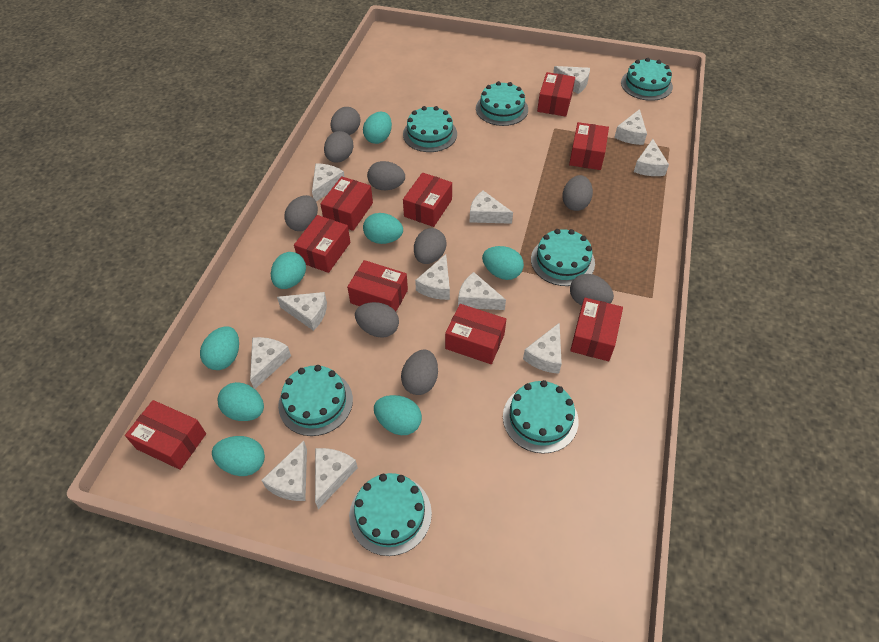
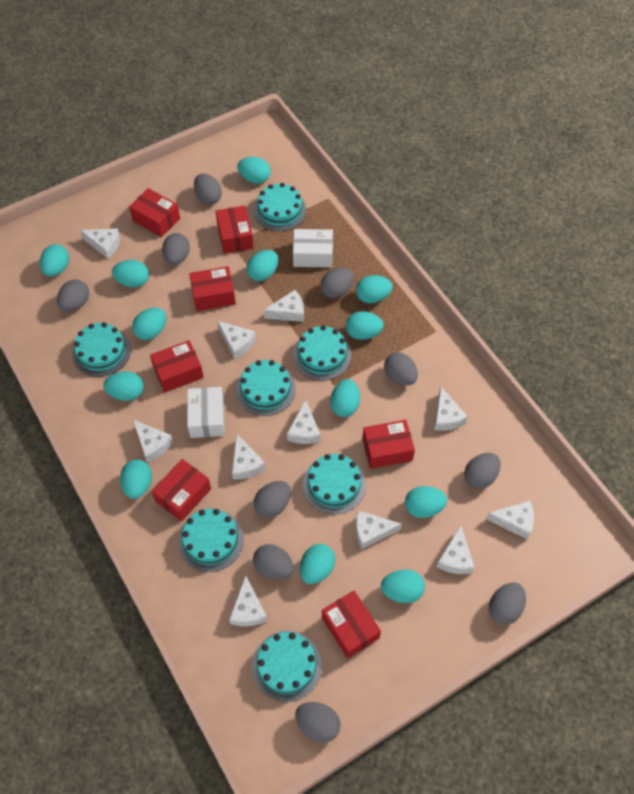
grey egg: 9 -> 10
red box: 9 -> 7
turquoise egg: 8 -> 13
white box: 0 -> 2
white cheese: 12 -> 11

